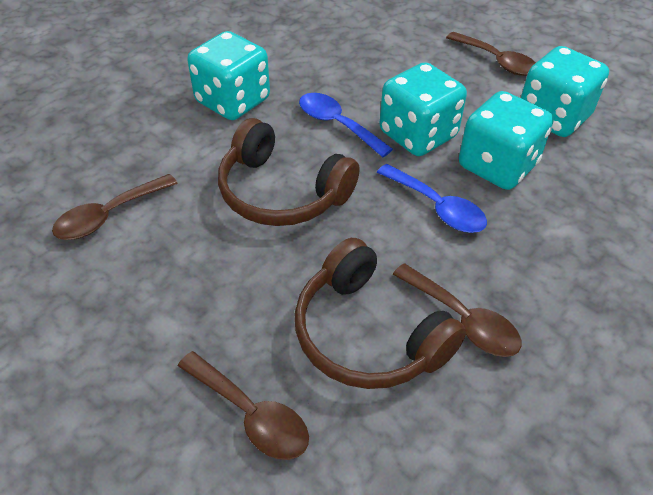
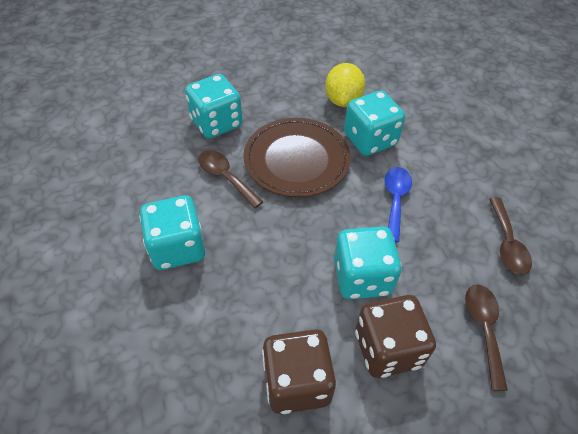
blue spoon: 2 -> 1
brown dice: 0 -> 2
brown headphones: 2 -> 0
brown plate: 0 -> 1
brown spoon: 4 -> 3
yellow lemon: 0 -> 1

